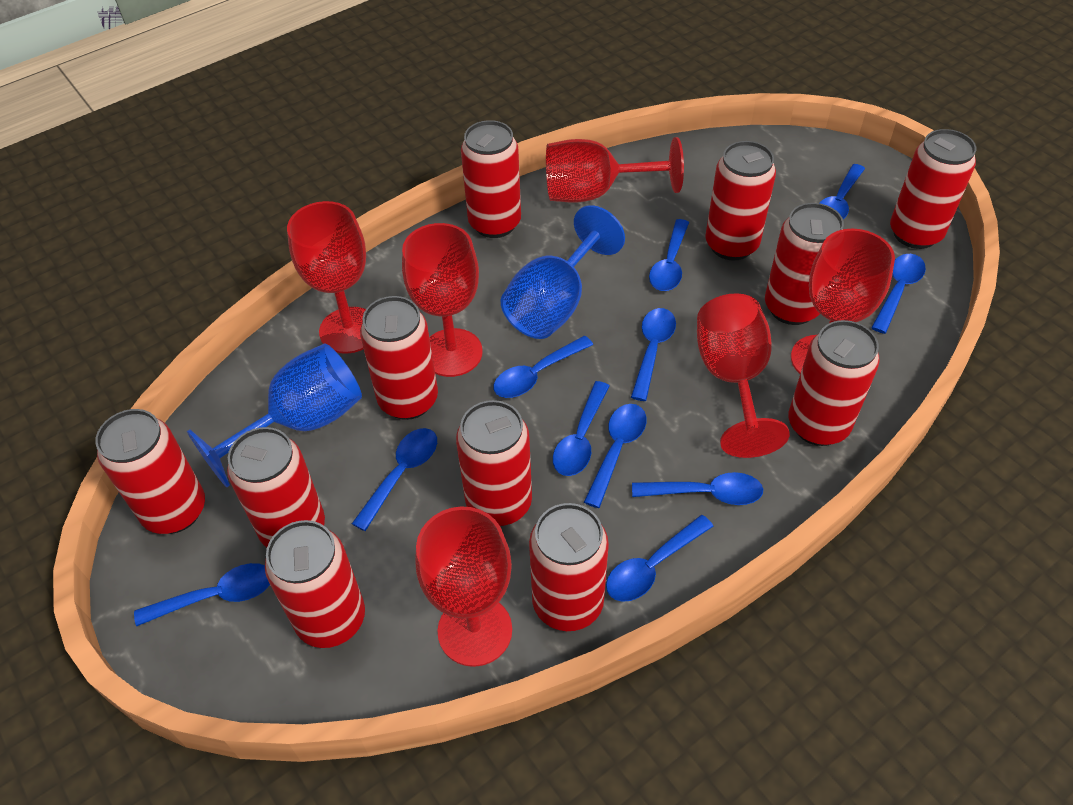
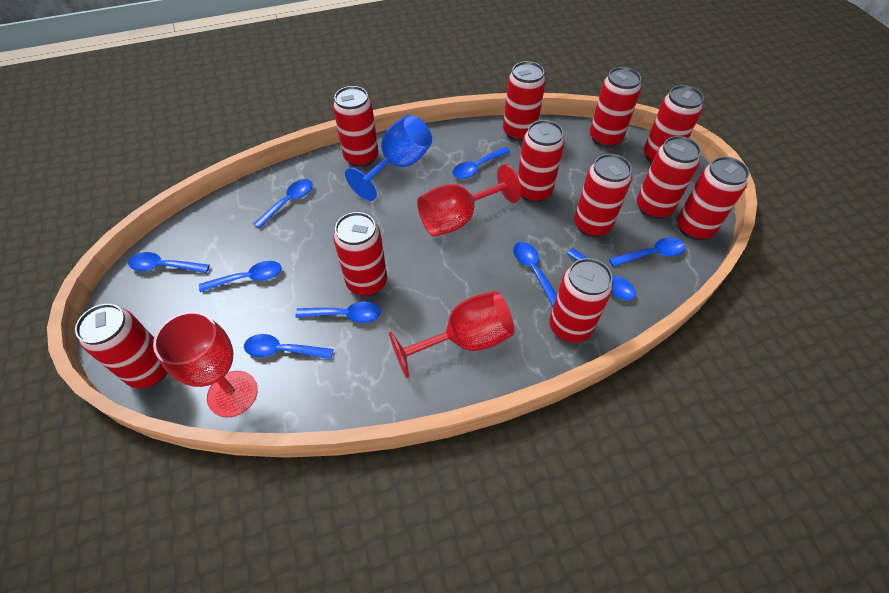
blue goblet: 2 -> 1
blue spoon: 11 -> 9
red goblet: 6 -> 3

